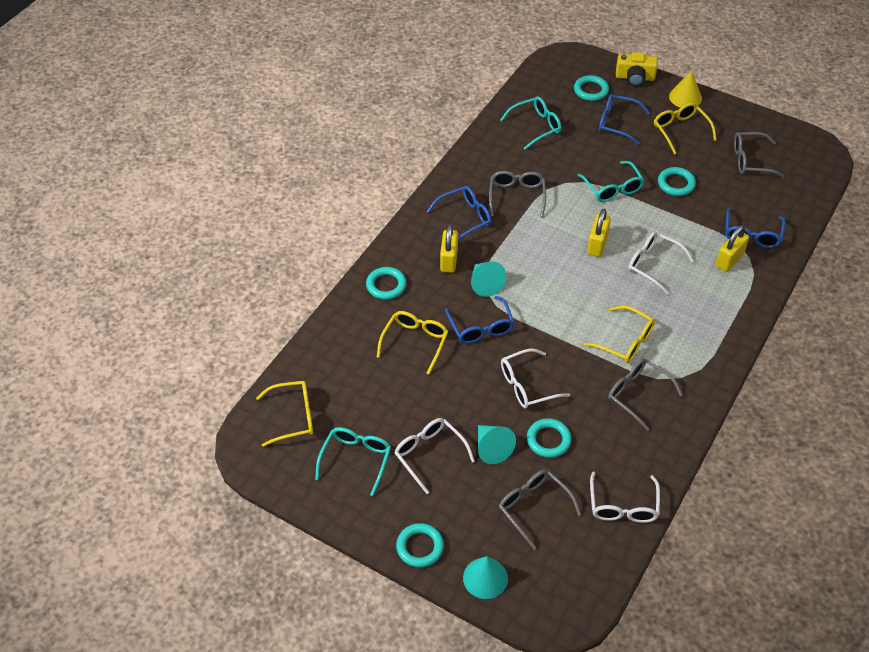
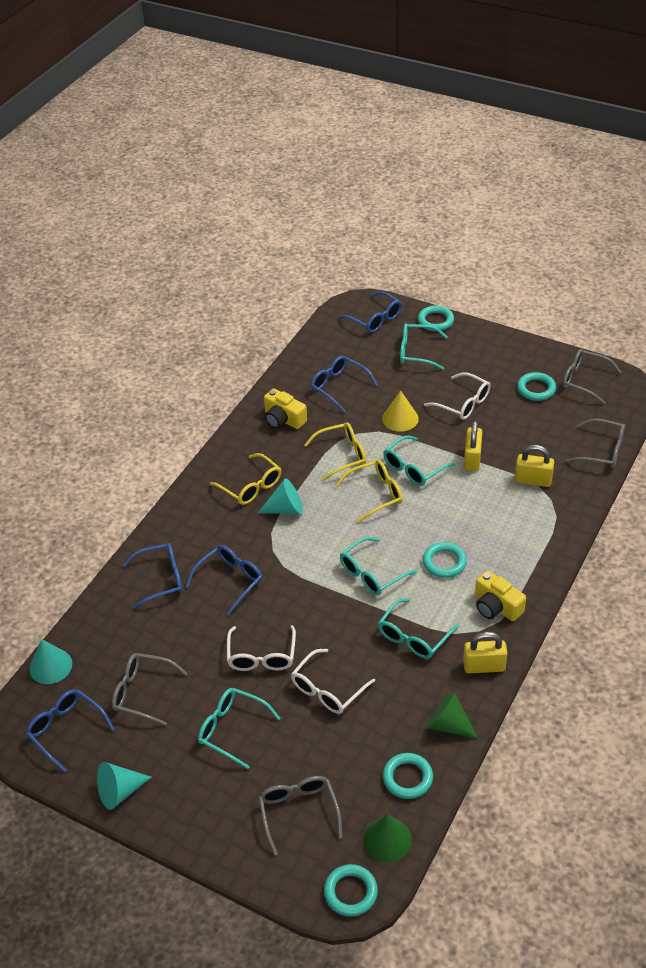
blue glasses: 4 -> 5
green cone: 0 -> 2
turquoise glasses: 3 -> 5
white glasses: 4 -> 3
yellow camera: 1 -> 2
yellow glasses: 4 -> 3

